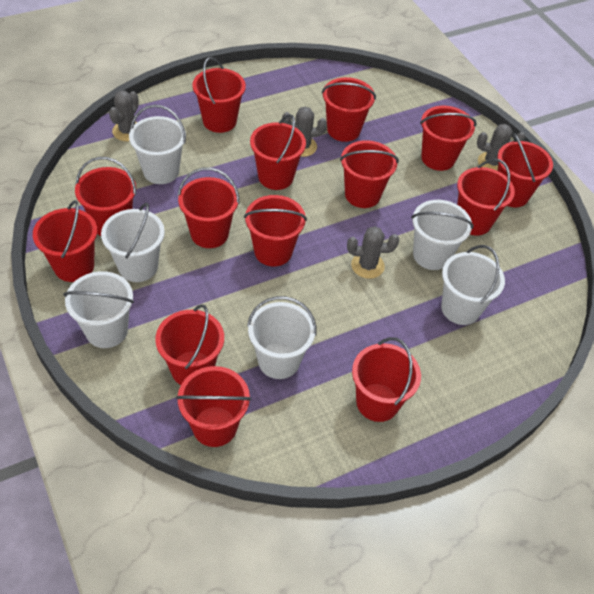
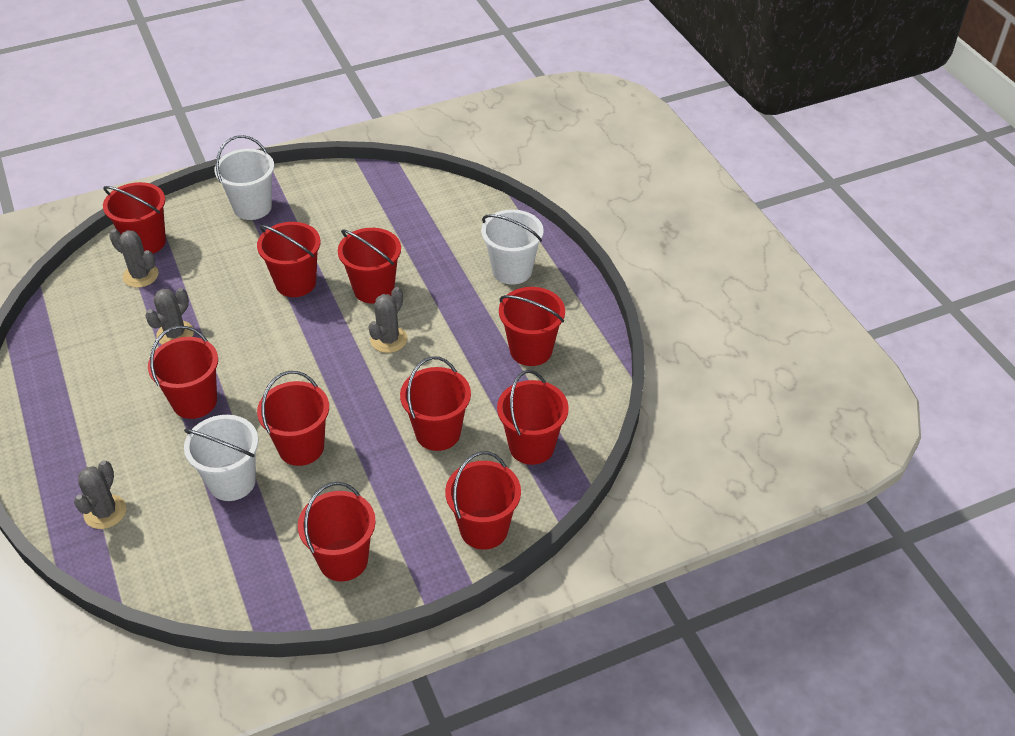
red bucket: 14 -> 10
white bucket: 6 -> 3

